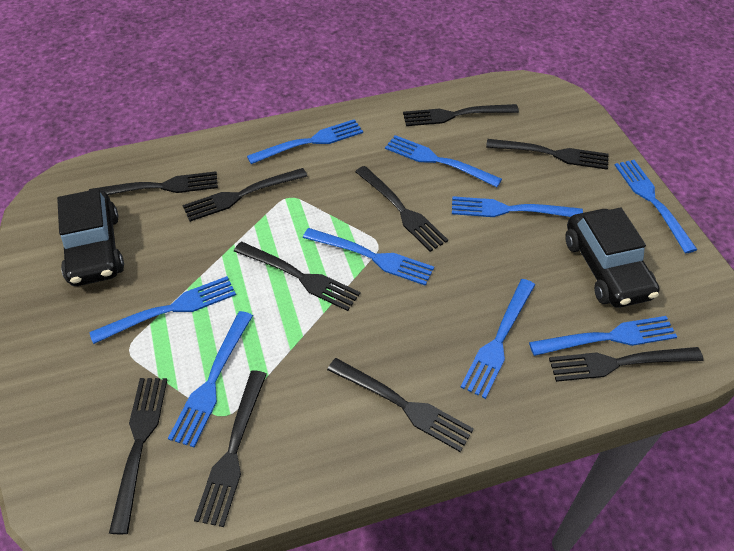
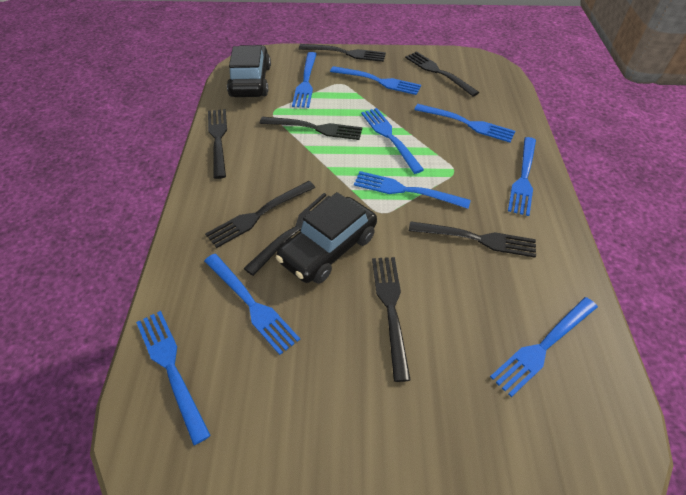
black fork: 10 -> 8

